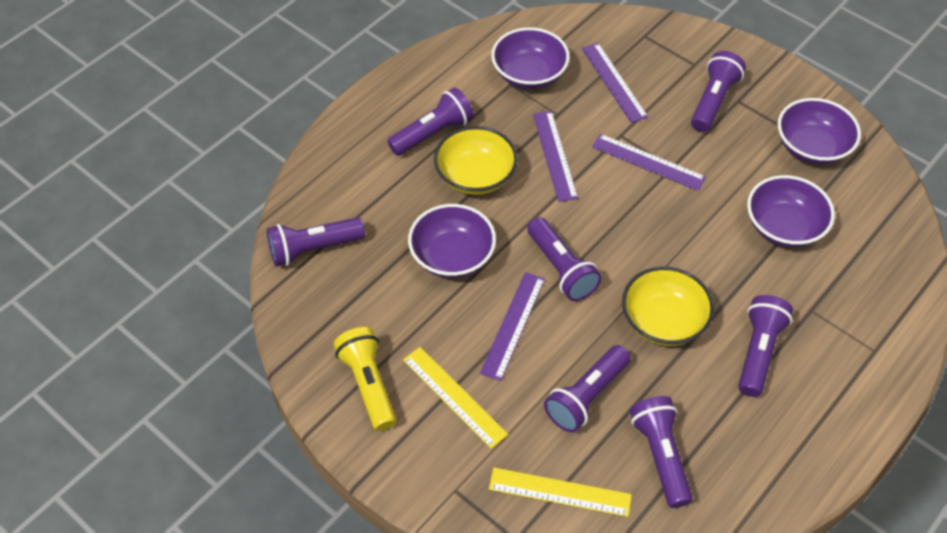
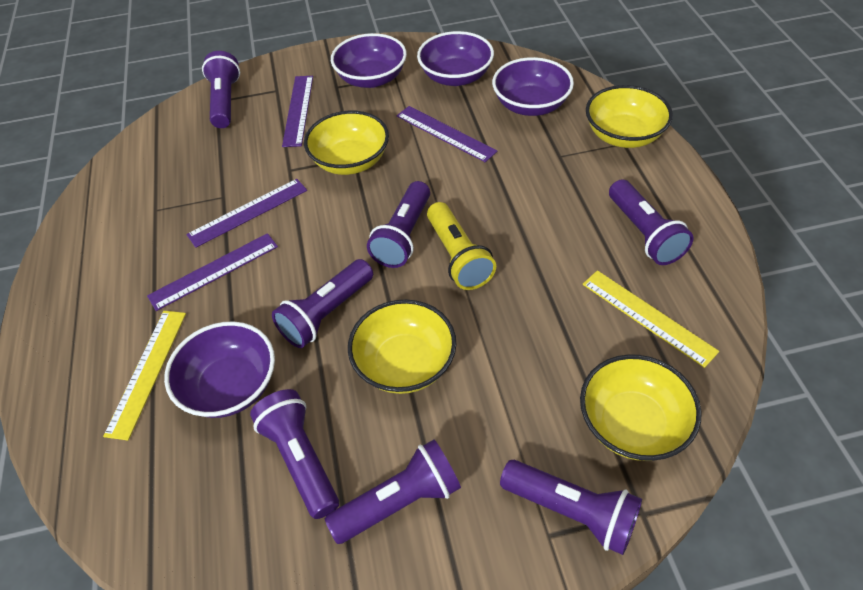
yellow bowl: 2 -> 4

